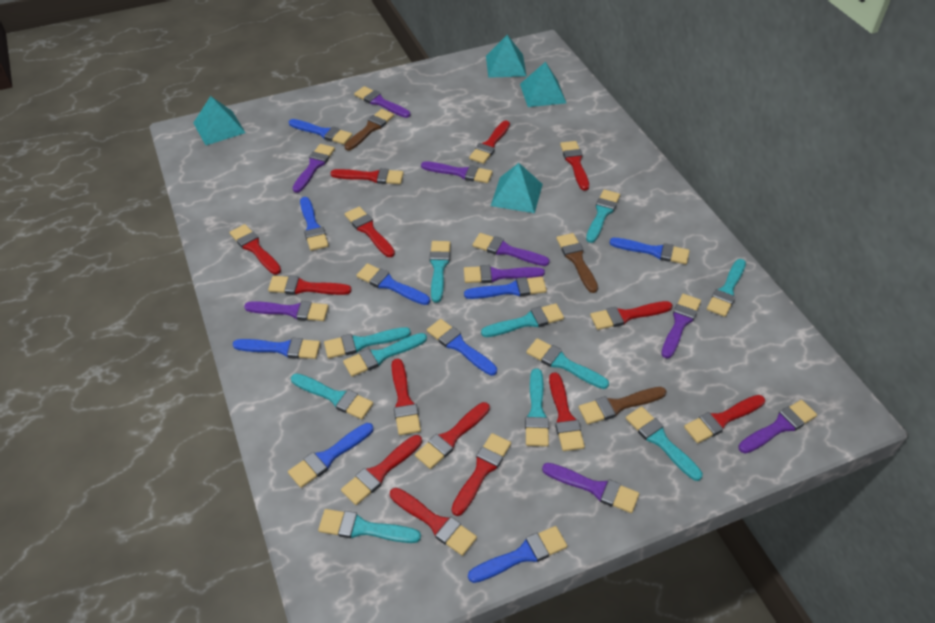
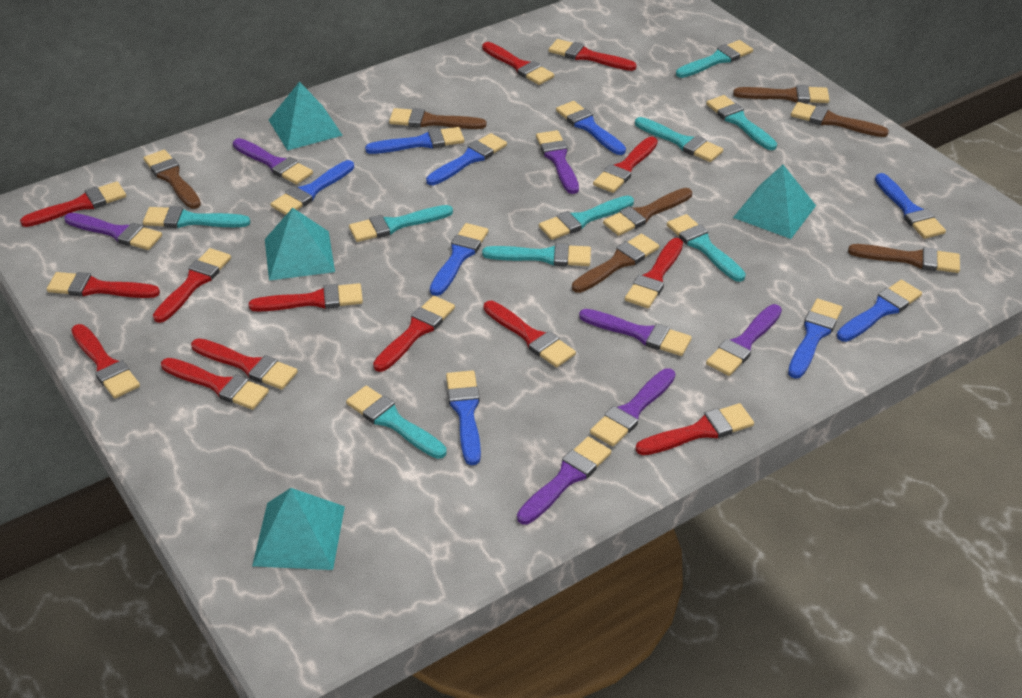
brown brush: 3 -> 7
purple brush: 9 -> 7
turquoise brush: 11 -> 9

